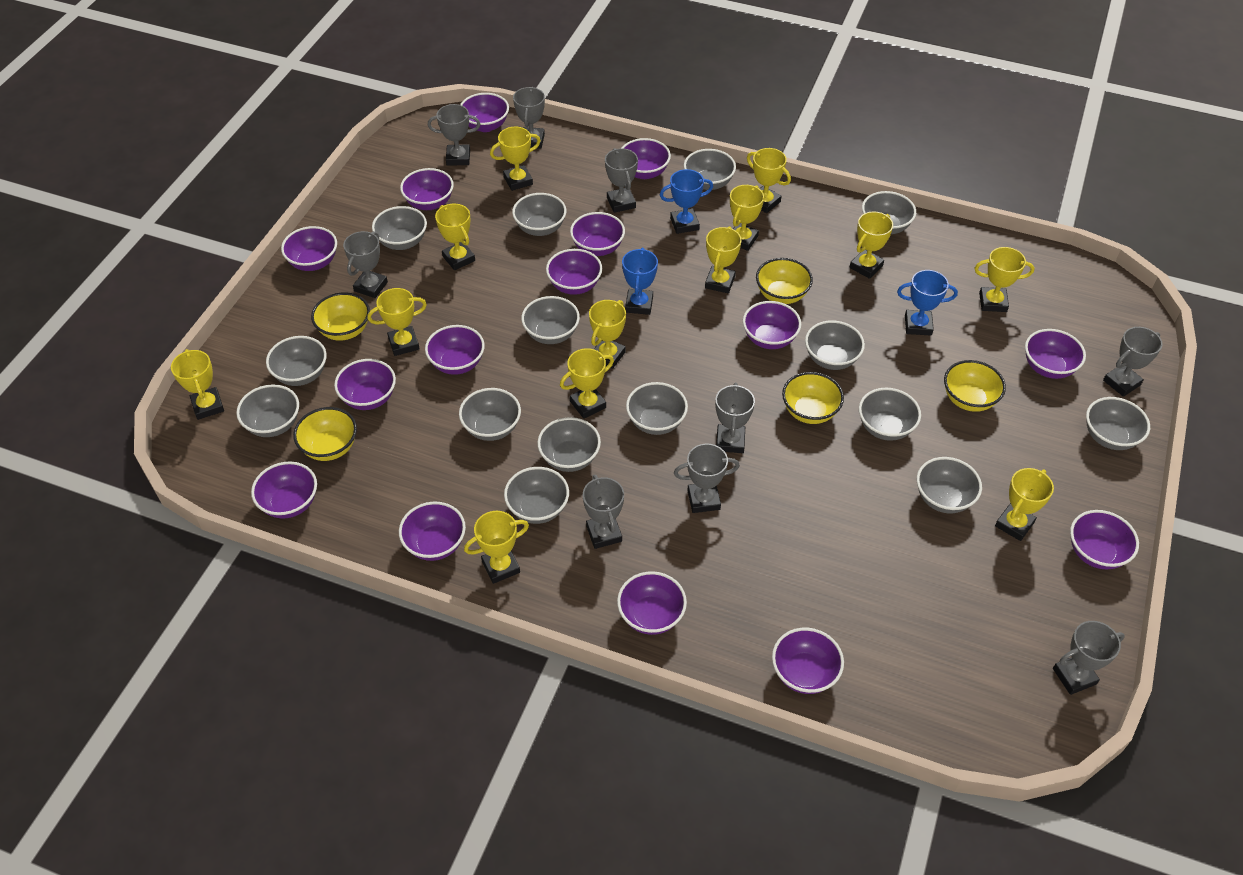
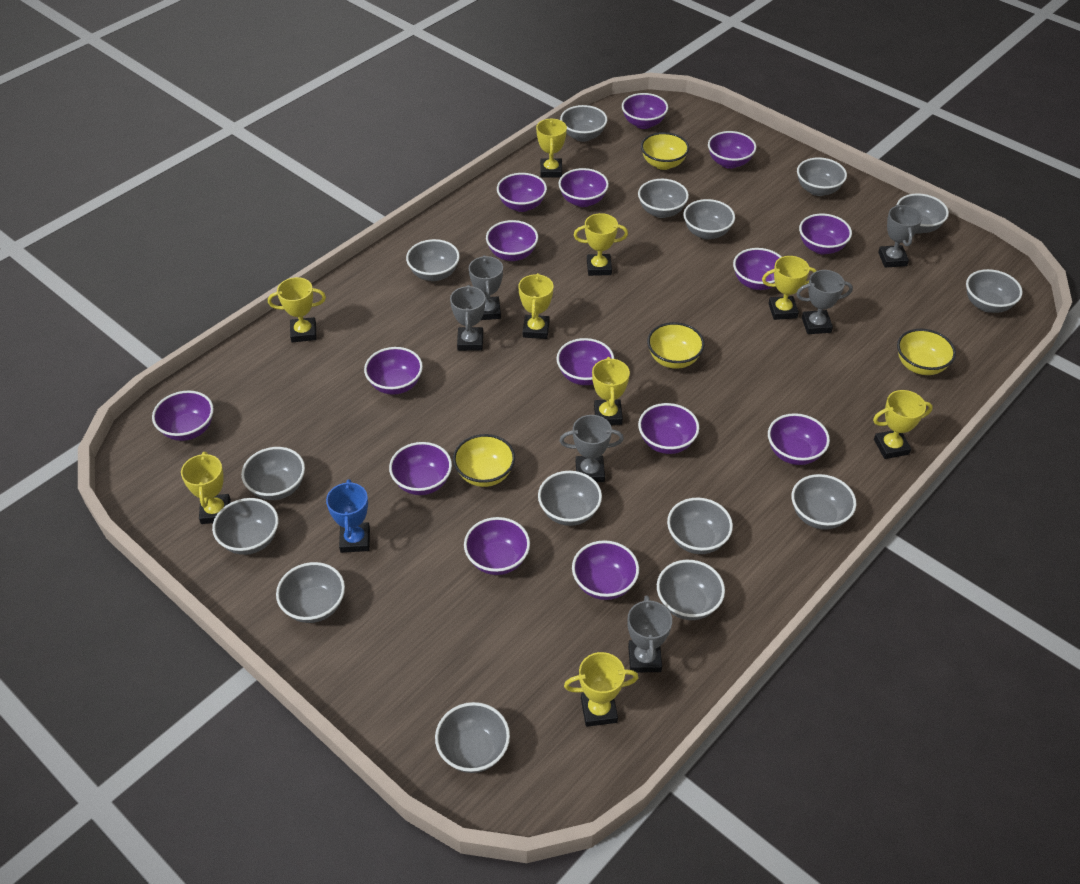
blue trophy: 3 -> 1
grey trophy: 9 -> 6
yellow bowl: 5 -> 4
yellow trophy: 13 -> 9

